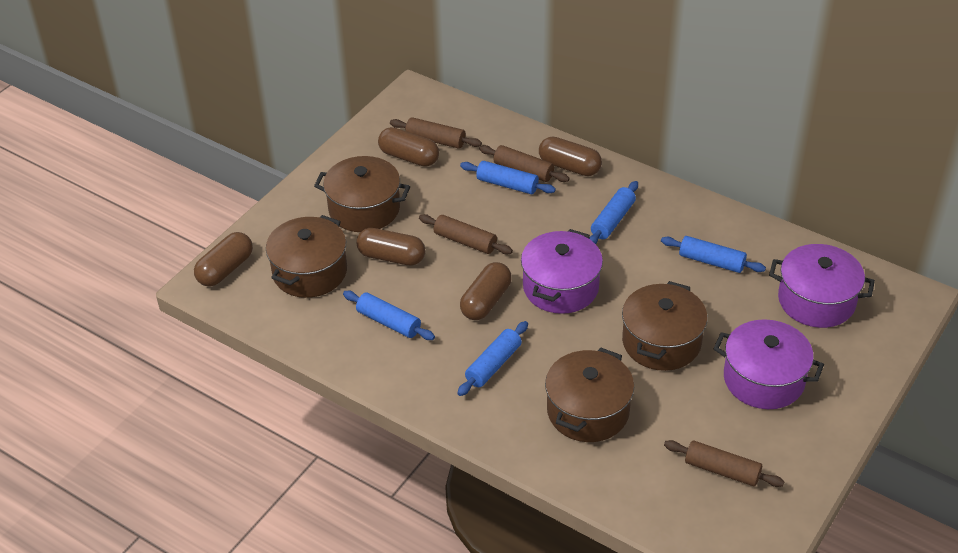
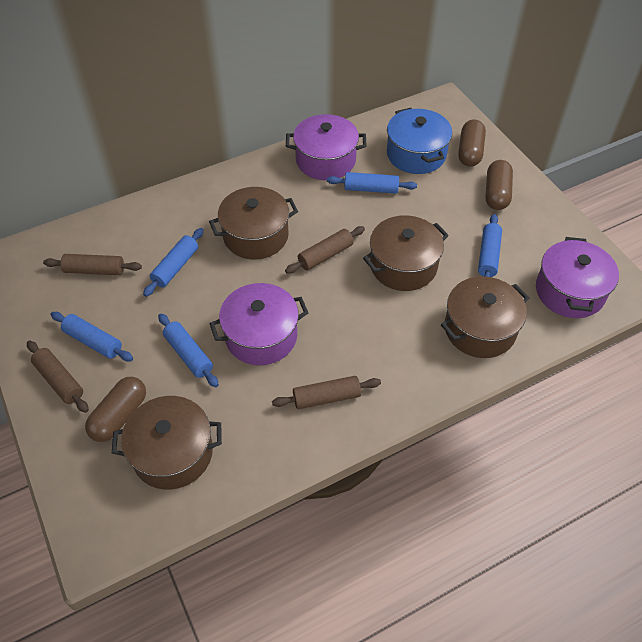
blue pot: 0 -> 1
brown capsule: 5 -> 3

